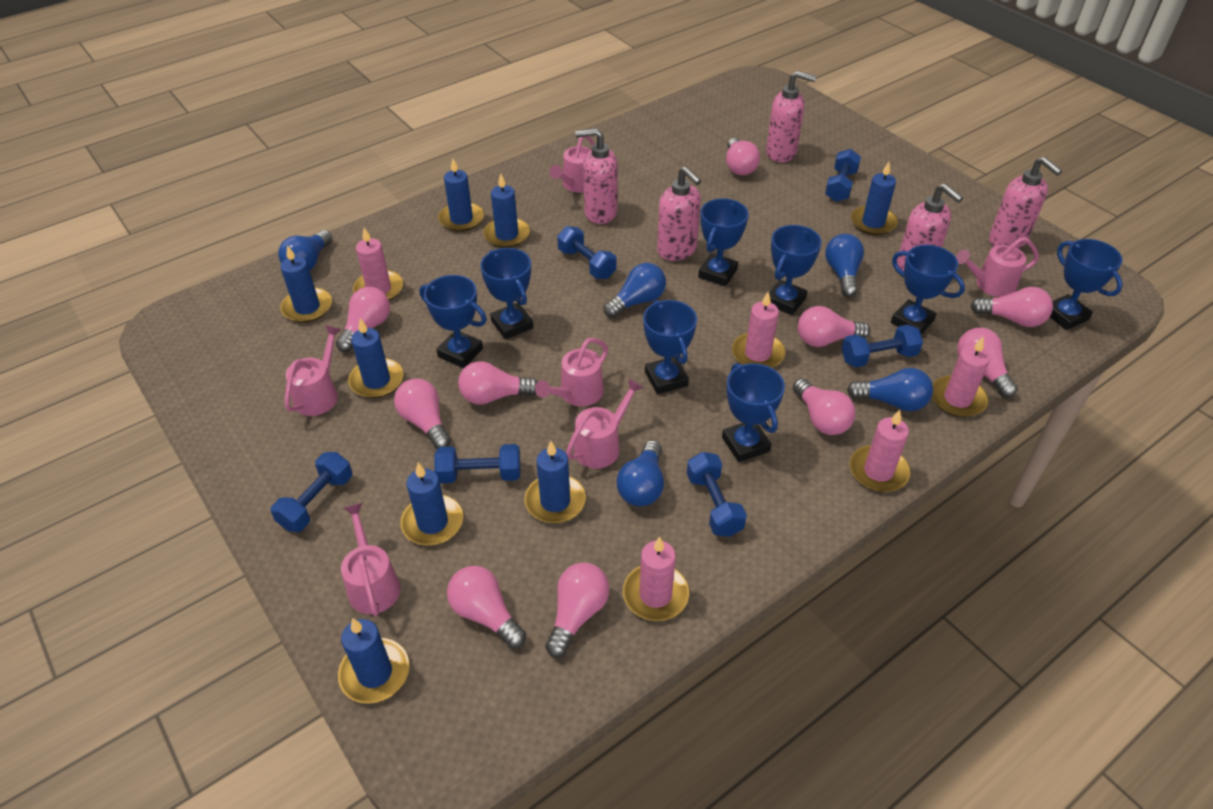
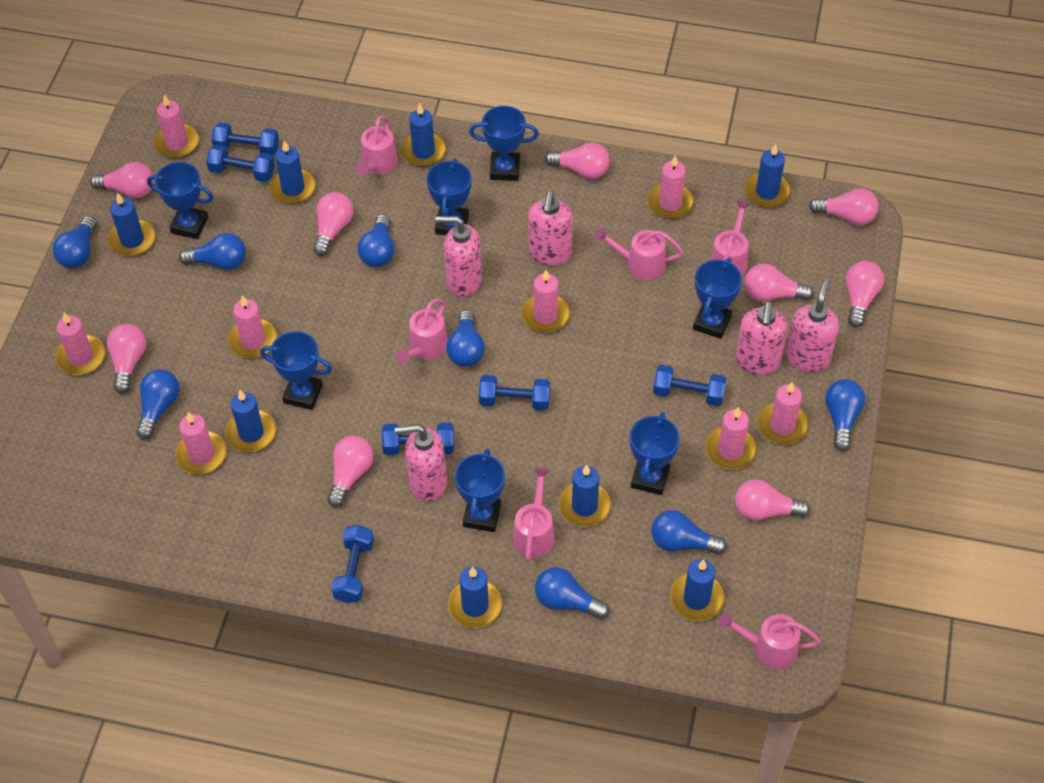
blue light bulb: 5 -> 8
blue trophy: 8 -> 7
pink candle: 5 -> 8
pink light bulb: 10 -> 9

